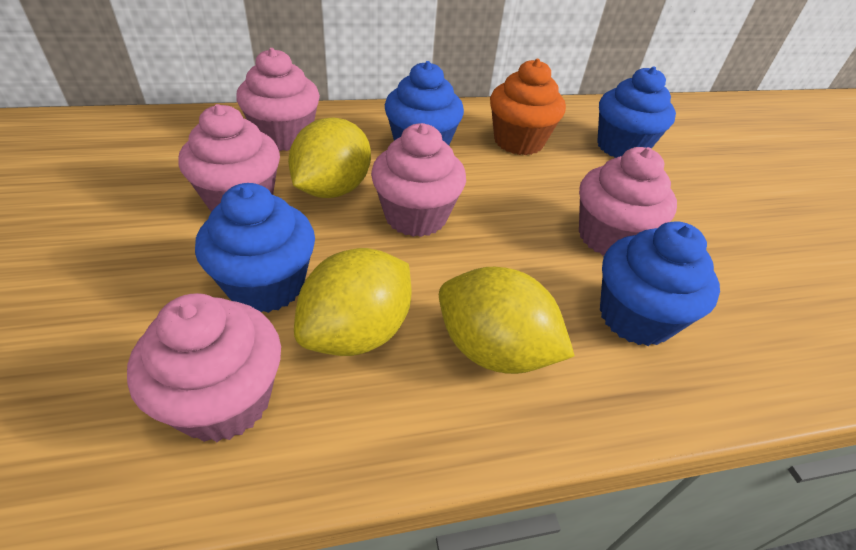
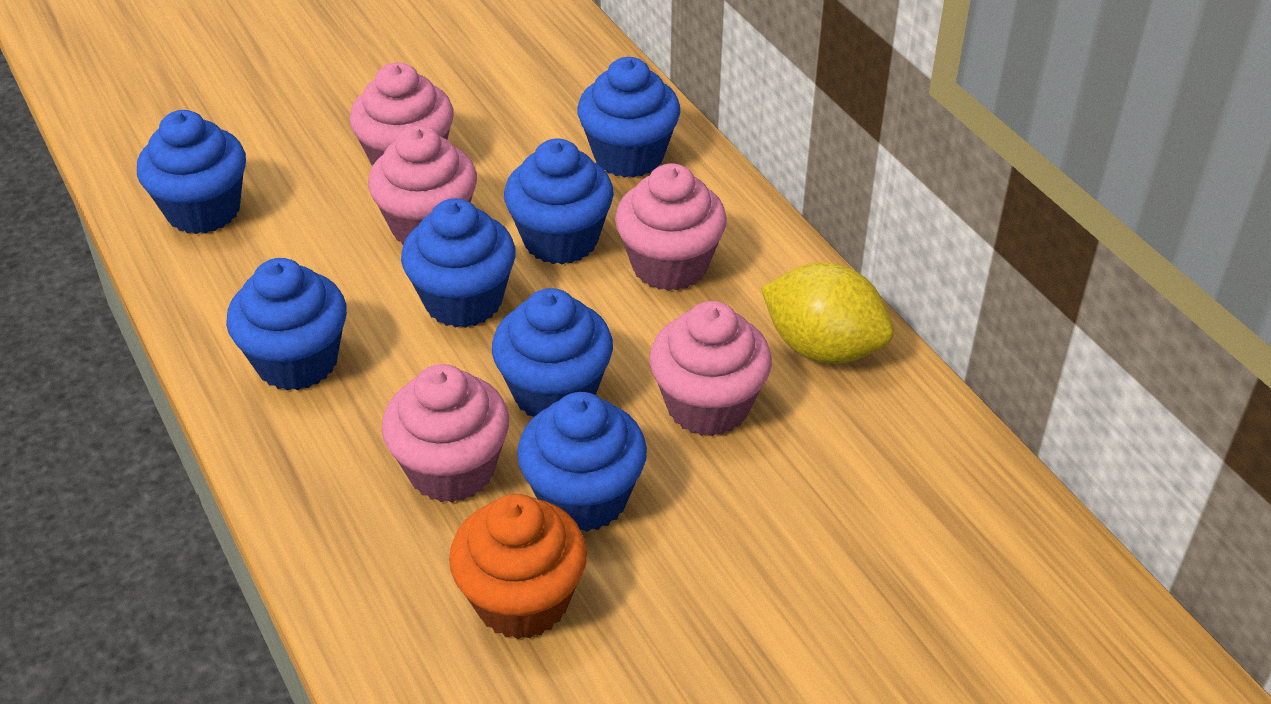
blue cupcake: 4 -> 7
yellow lemon: 3 -> 1

